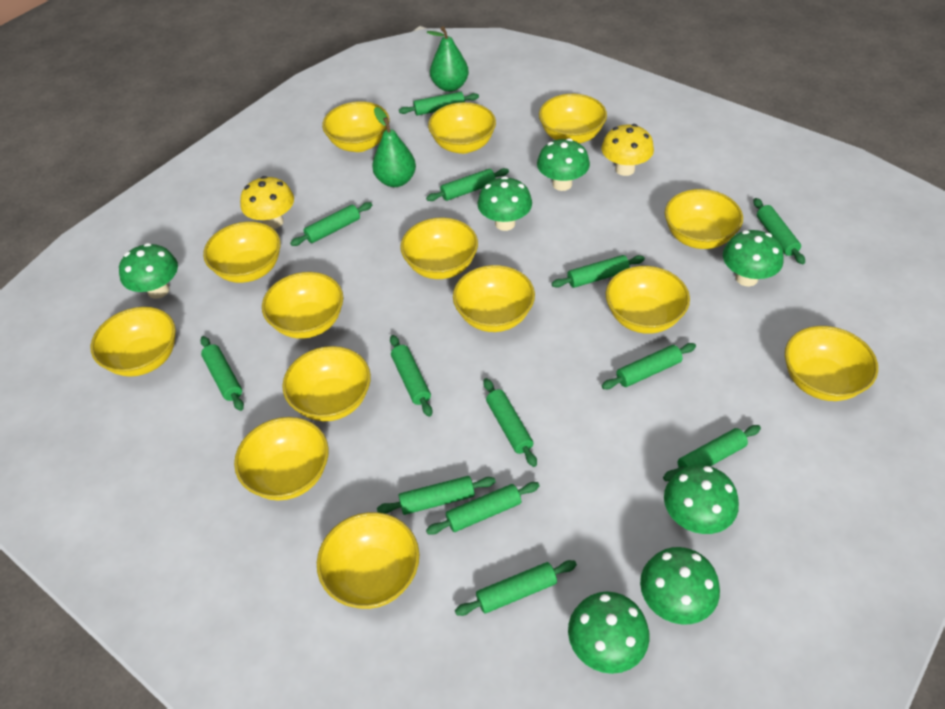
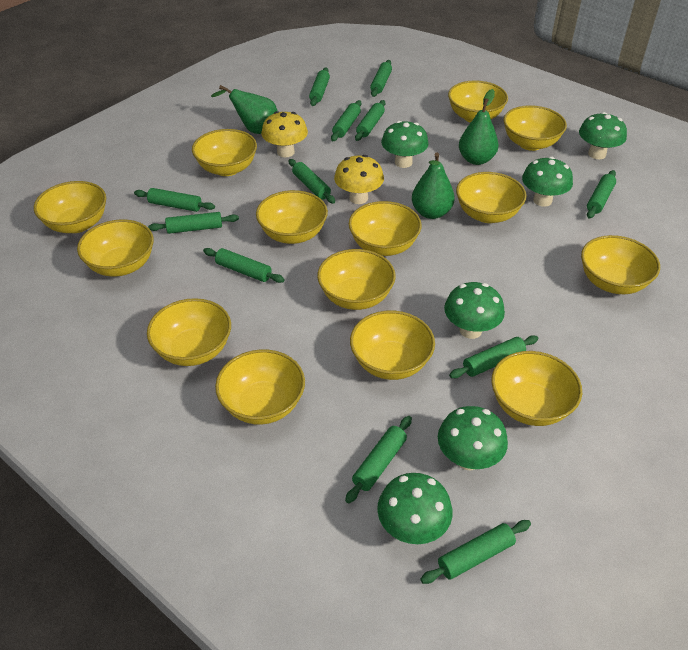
green mushroom: 7 -> 6
green pear: 2 -> 3
green rolling pin: 13 -> 12

